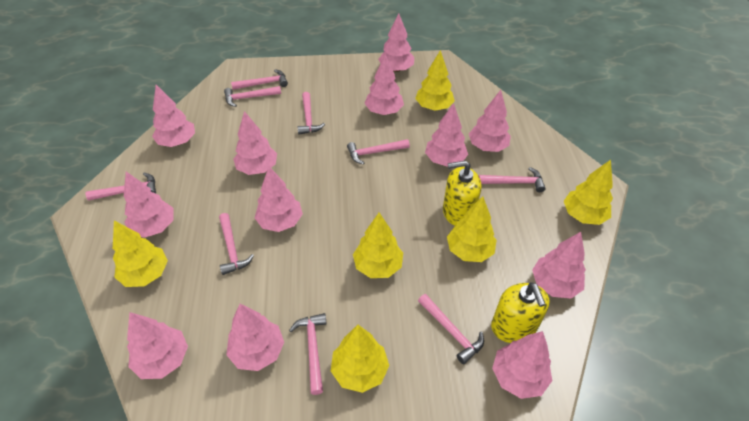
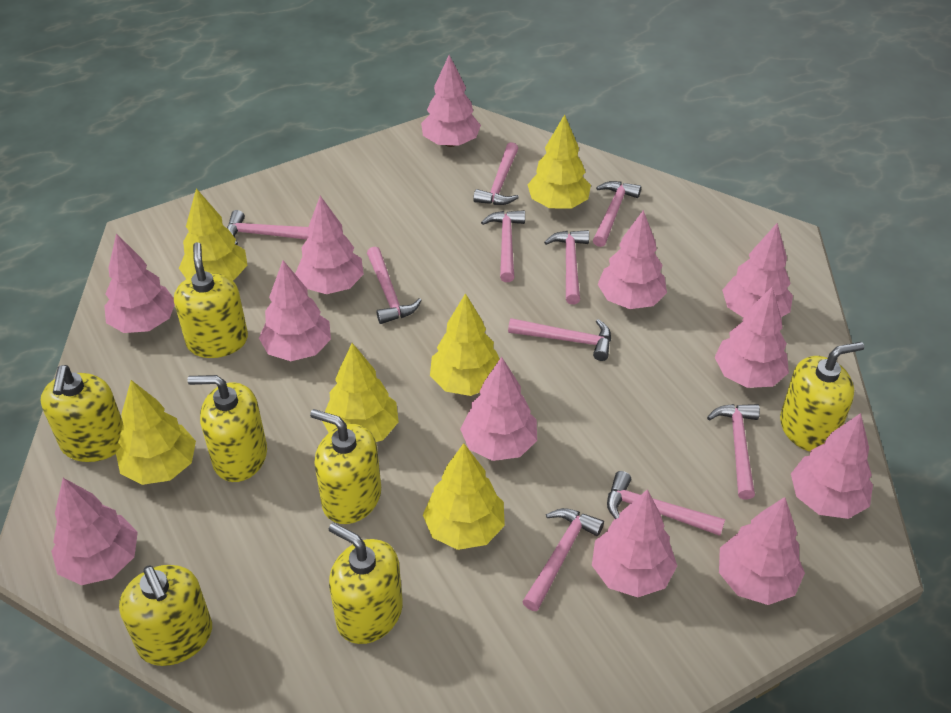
pink hammer: 9 -> 10
yellow soap dispenser: 2 -> 7

